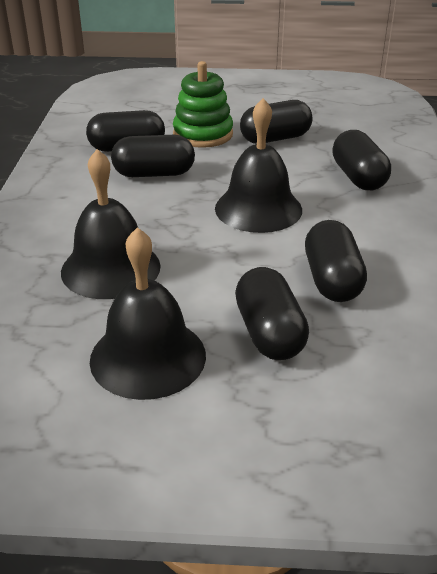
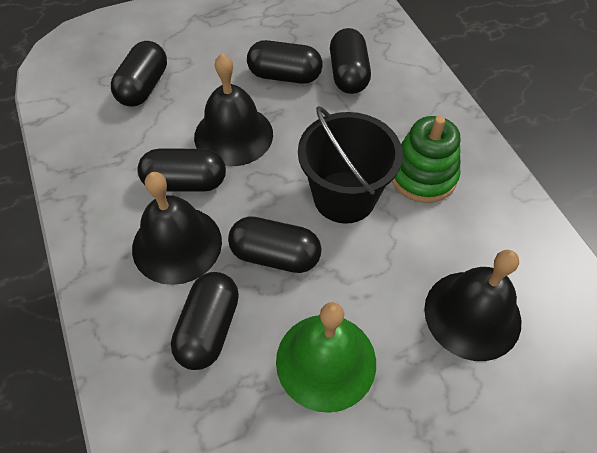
black bucket: 0 -> 1
green bell: 0 -> 1

